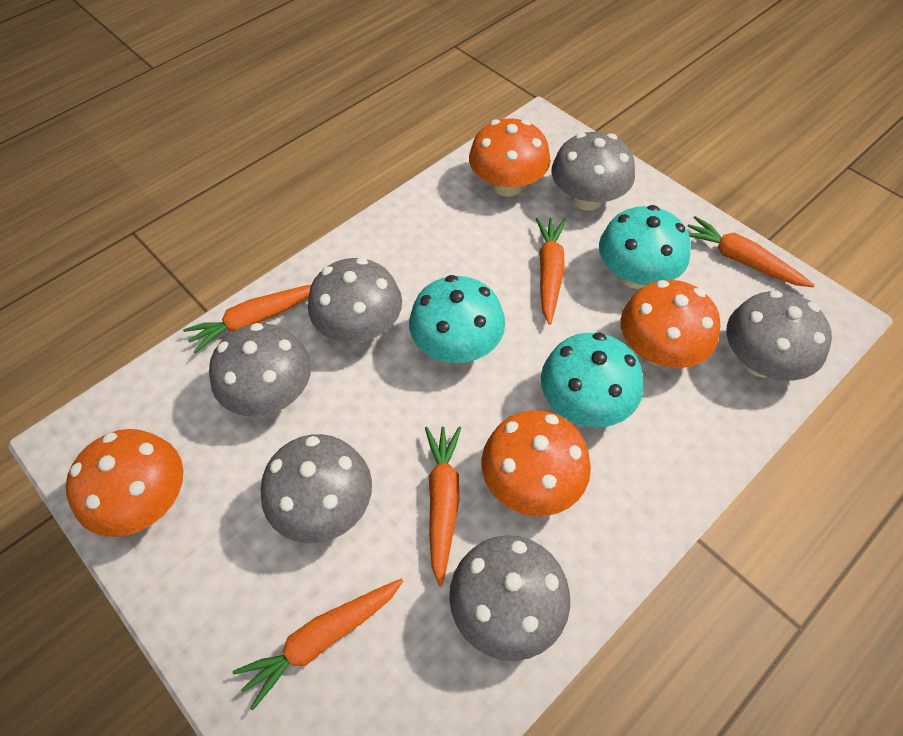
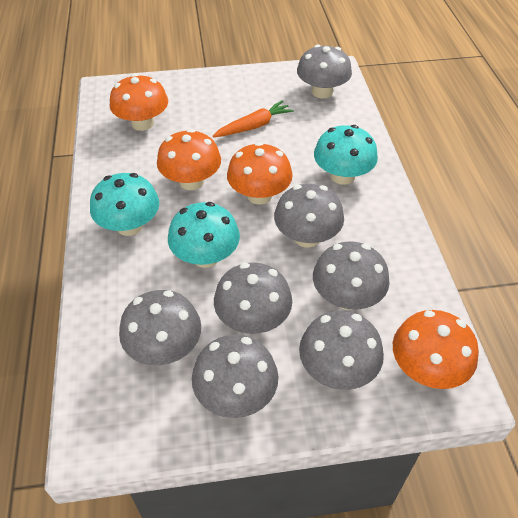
grey mushroom: 6 -> 7
orange carrot: 5 -> 1

